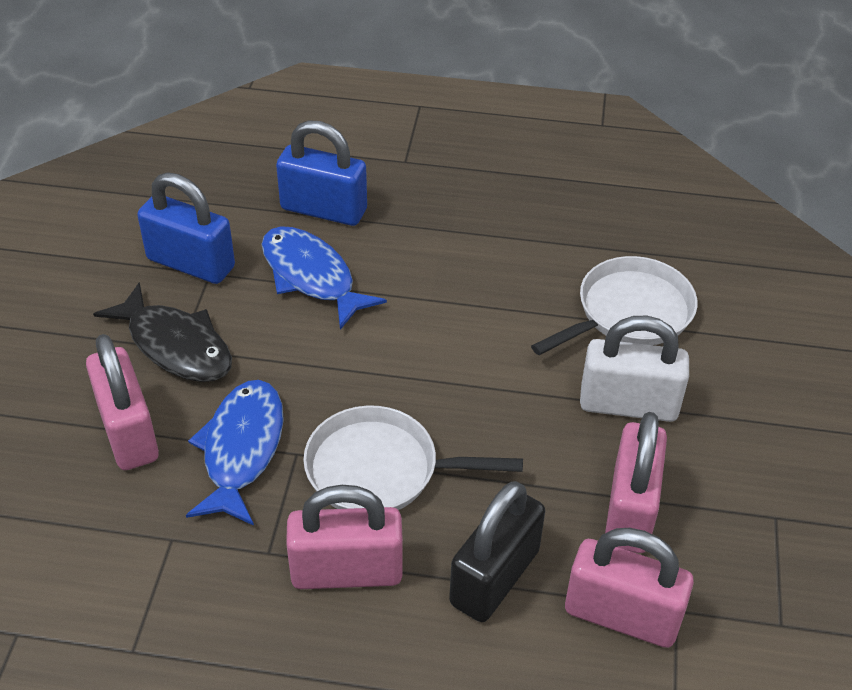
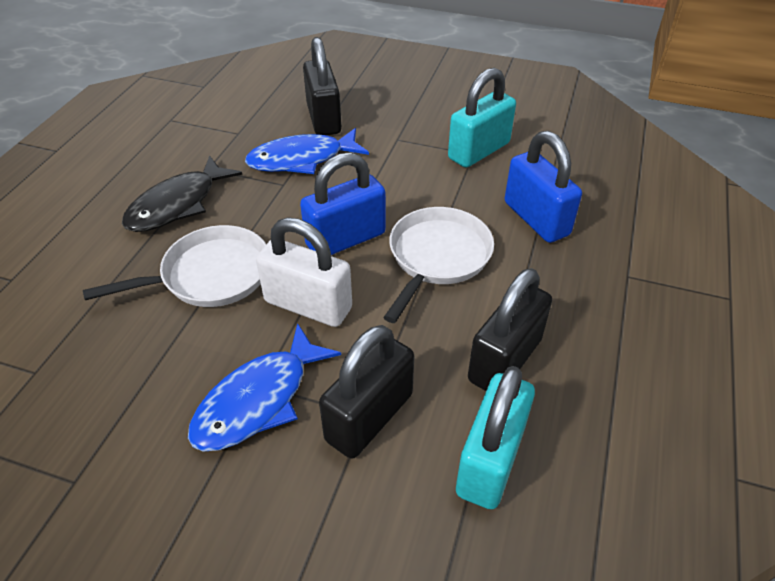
black padlock: 1 -> 3
pink padlock: 4 -> 0
turquoise padlock: 0 -> 2

